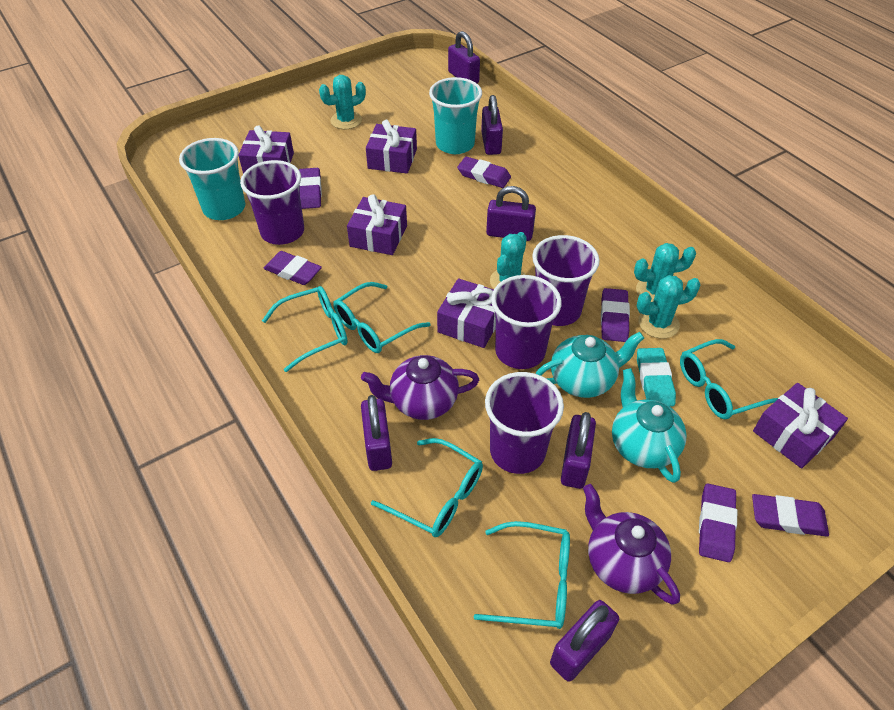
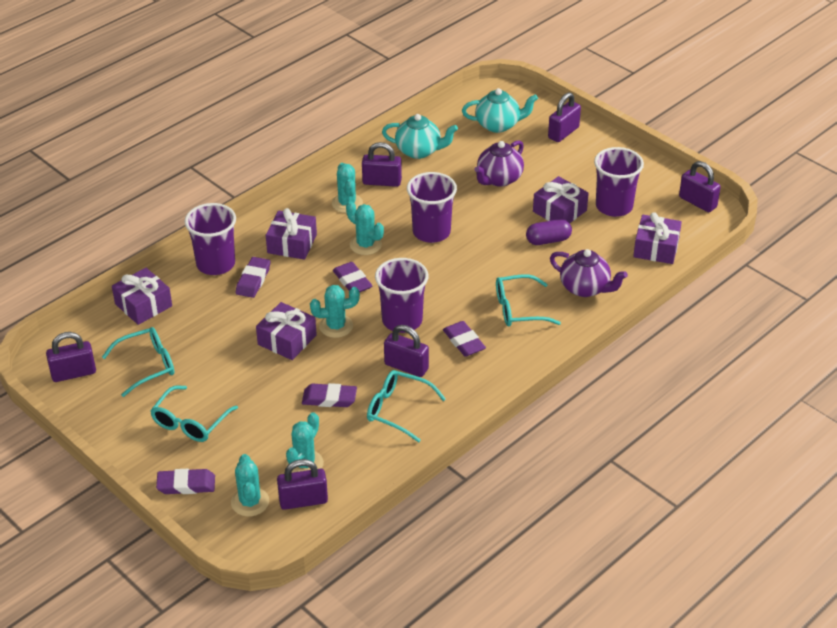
purple capsule: 0 -> 1
purple eraser: 6 -> 5
turquoise cactus: 4 -> 5
turquoise cup: 2 -> 0
turquoise eraser: 1 -> 0
turquoise glasses: 5 -> 4

